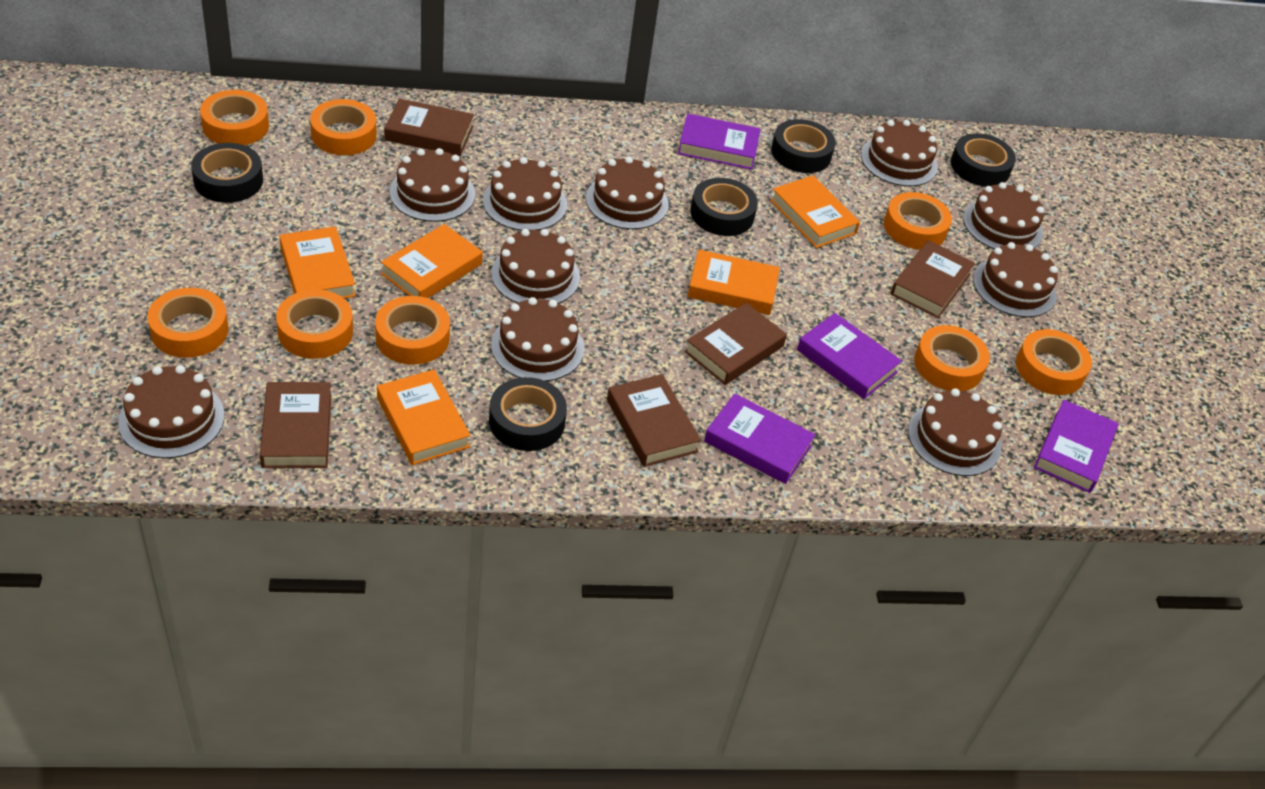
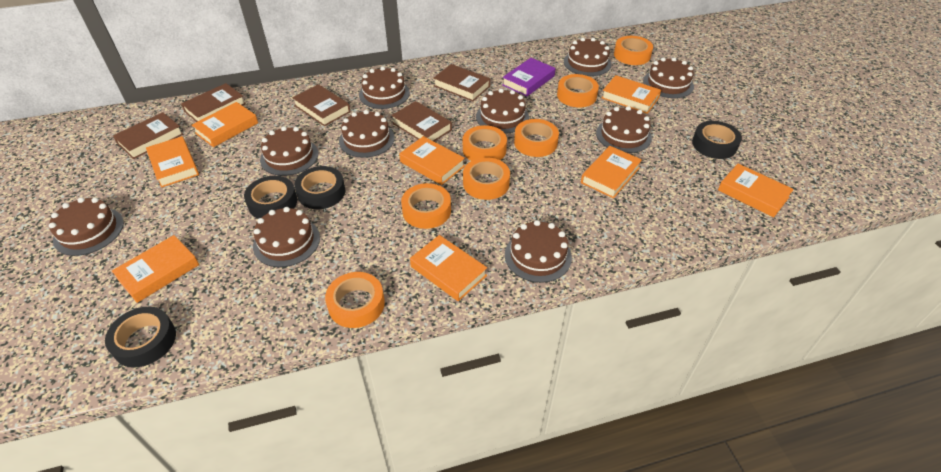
black tape: 5 -> 4
orange book: 5 -> 8
orange tape: 8 -> 7
purple book: 4 -> 1

